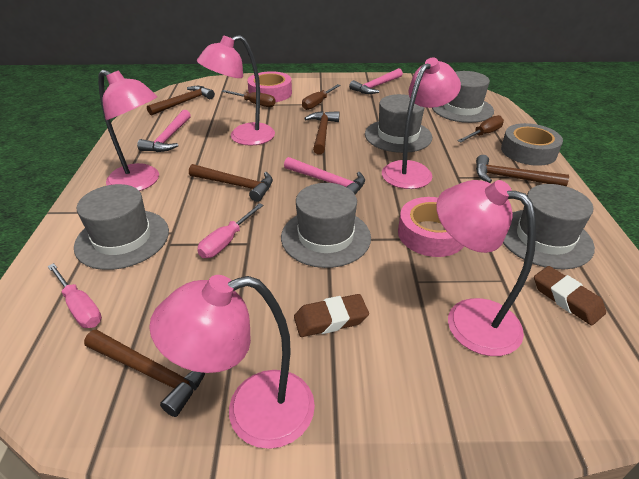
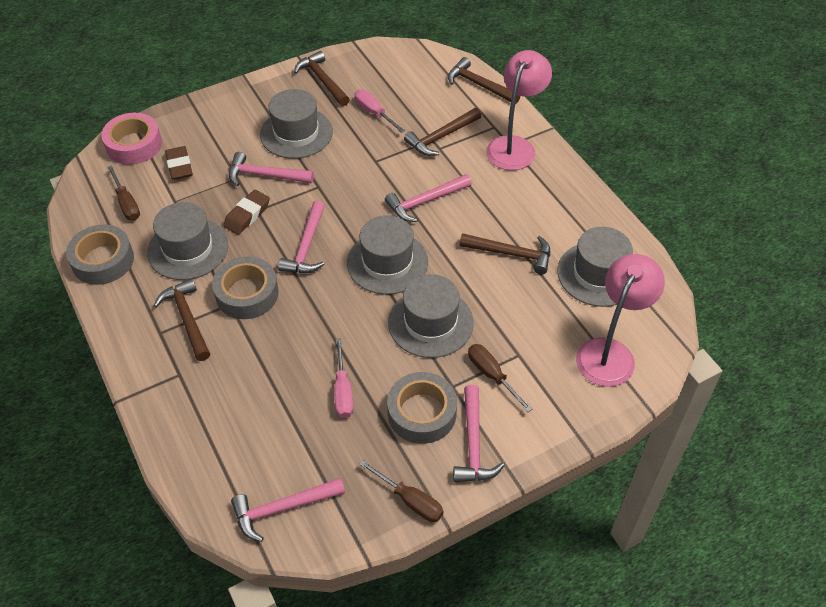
grey tape: 1 -> 3
pink hammer: 3 -> 5
pink lamp: 5 -> 2
pink tape: 2 -> 1

